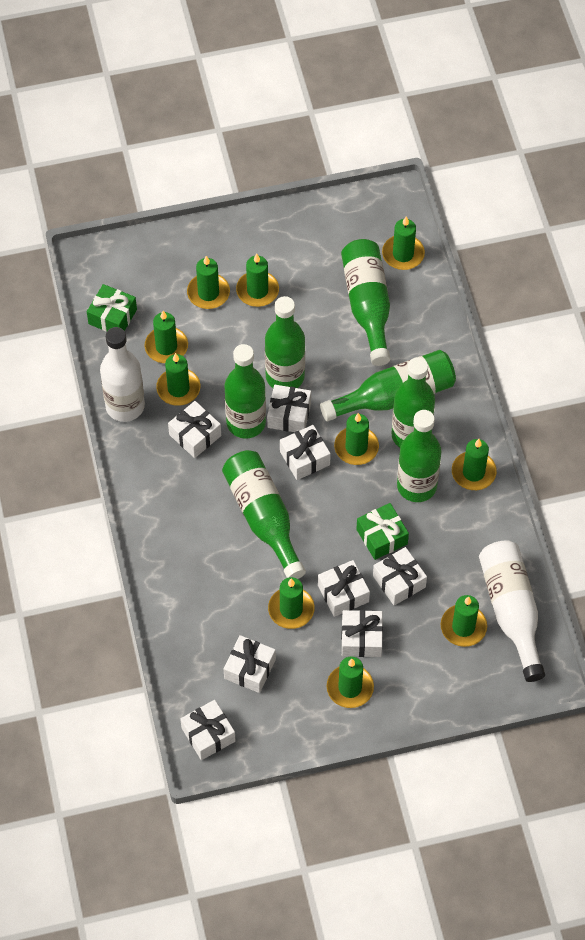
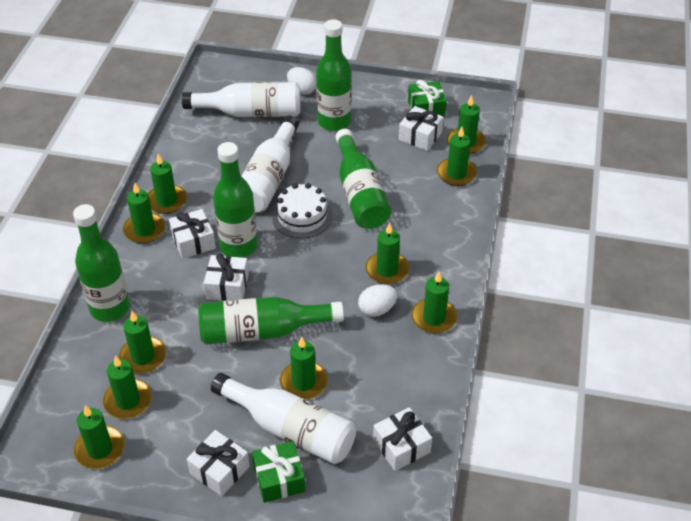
green bottle: 7 -> 5
white bottle: 2 -> 3
white cake: 0 -> 1
white egg: 0 -> 2
white gift: 8 -> 5

